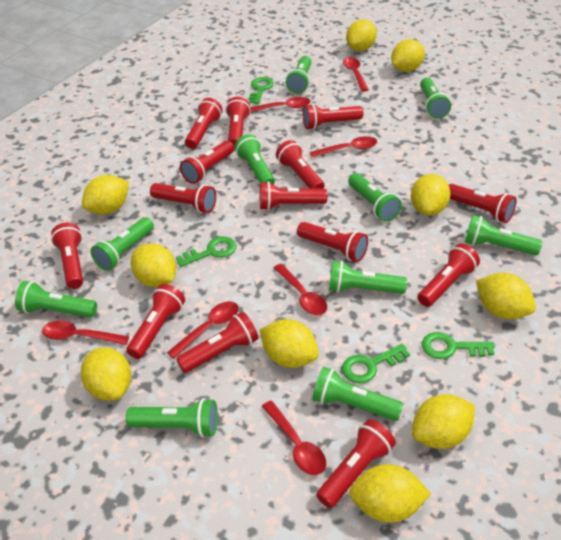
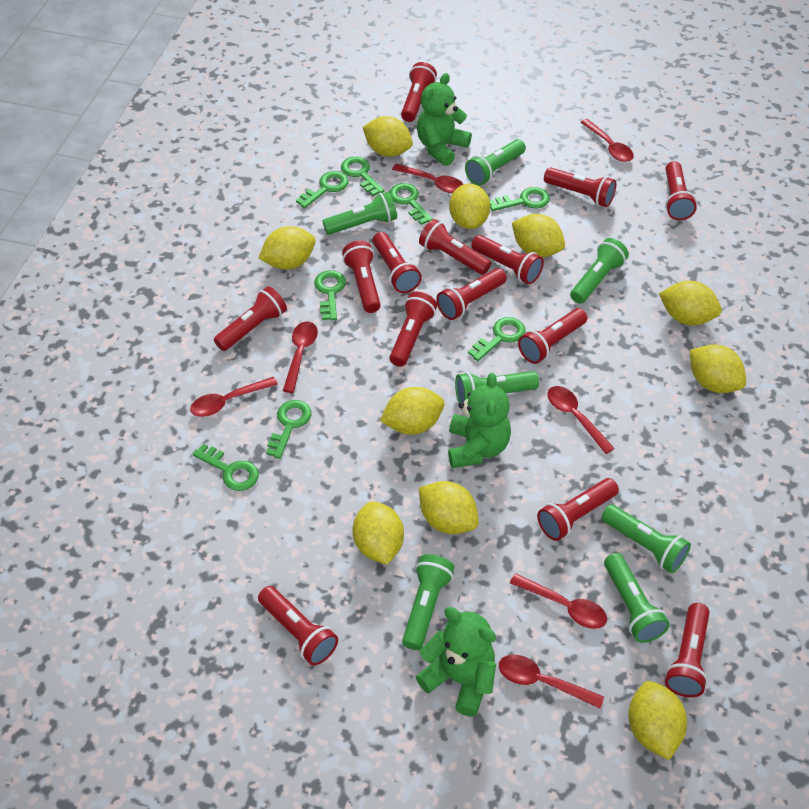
green flashlight: 10 -> 7
green key: 4 -> 8
green teddy bear: 0 -> 3

